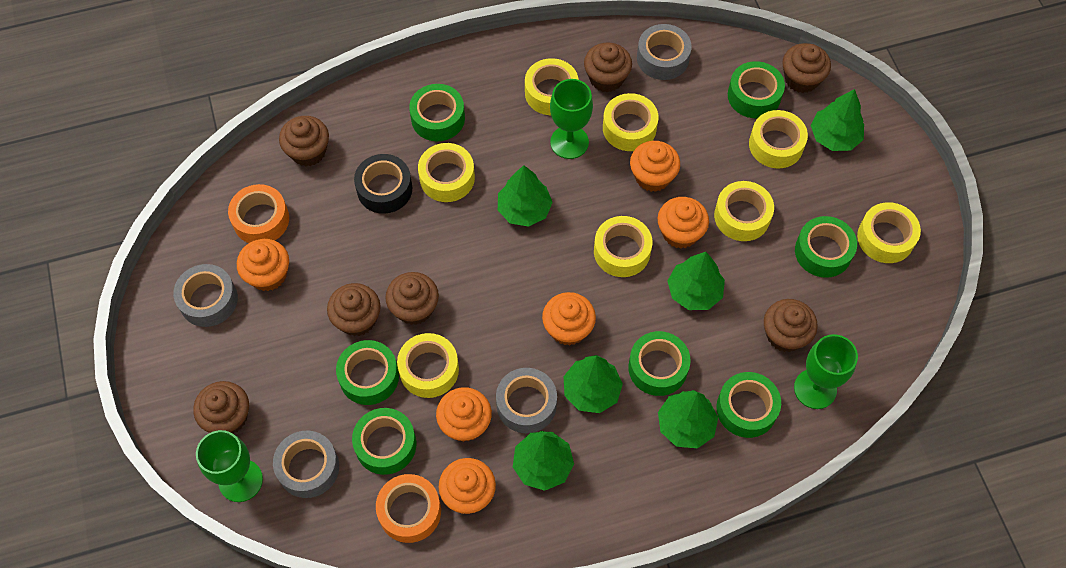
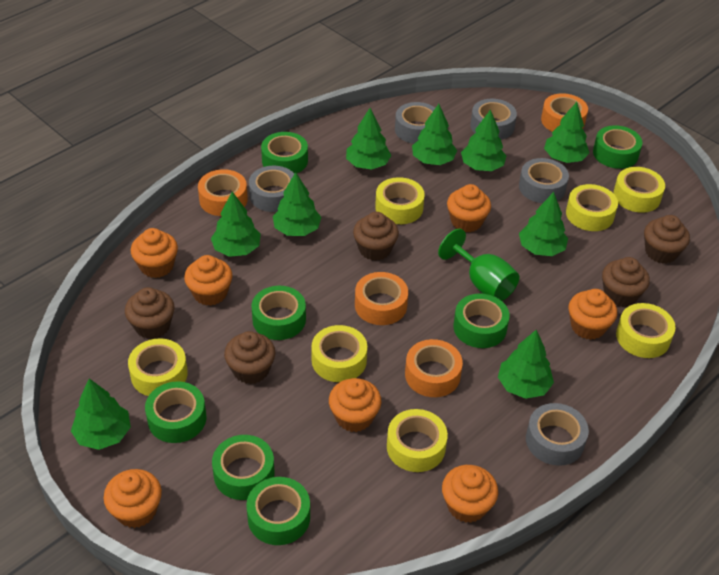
black tape: 1 -> 0
brown cupcake: 7 -> 5
green goblet: 3 -> 1
green tree: 6 -> 9
grey tape: 4 -> 5
orange cupcake: 6 -> 7
orange tape: 2 -> 4
yellow tape: 8 -> 7

